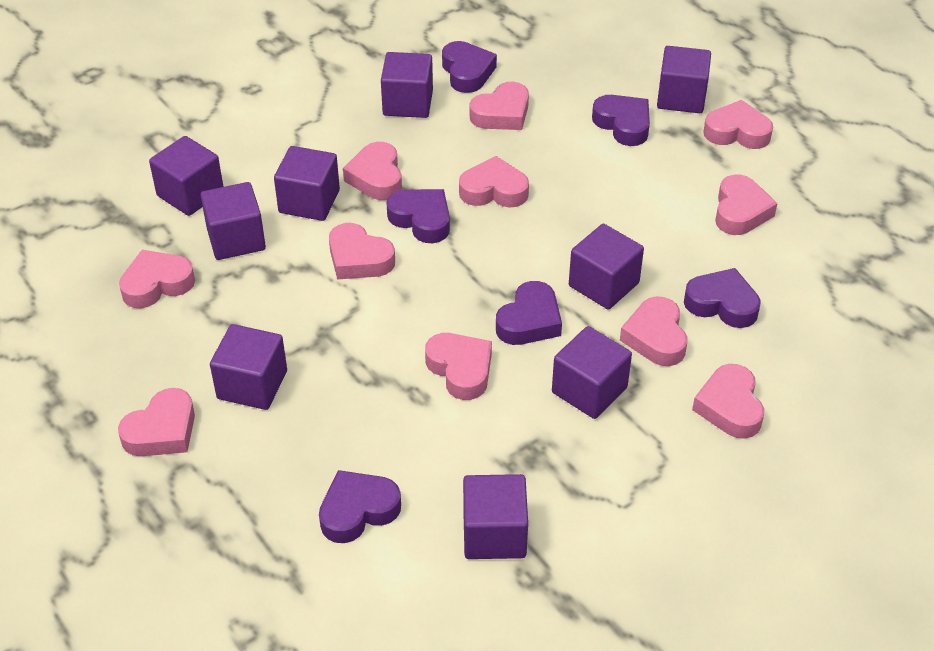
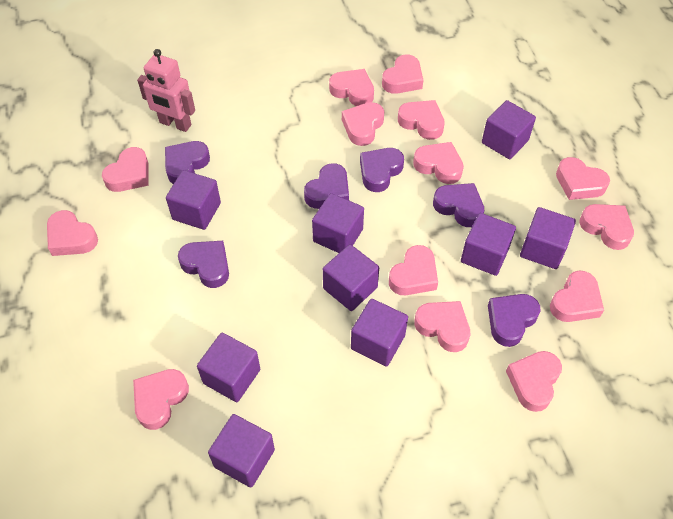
pink heart: 11 -> 14
pink robot: 0 -> 1

